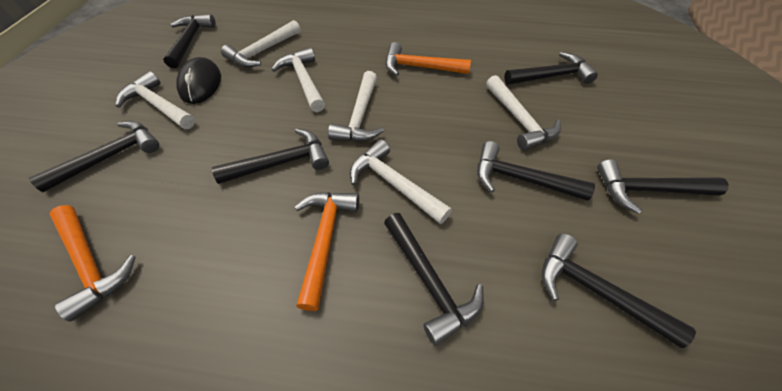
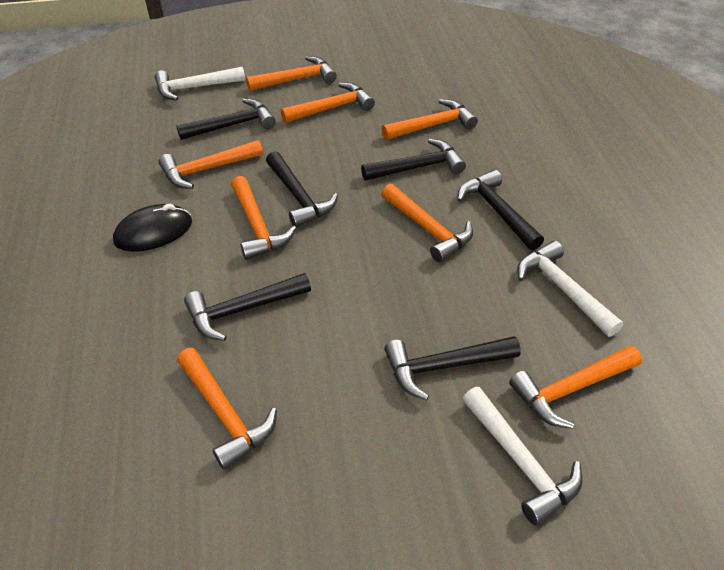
black hammer: 8 -> 6
orange hammer: 3 -> 8
white hammer: 6 -> 3

